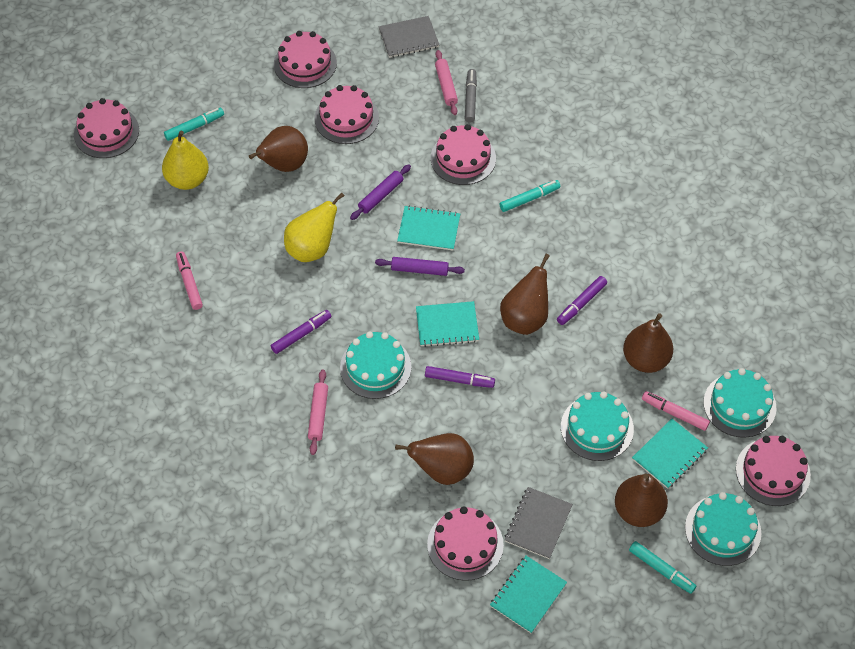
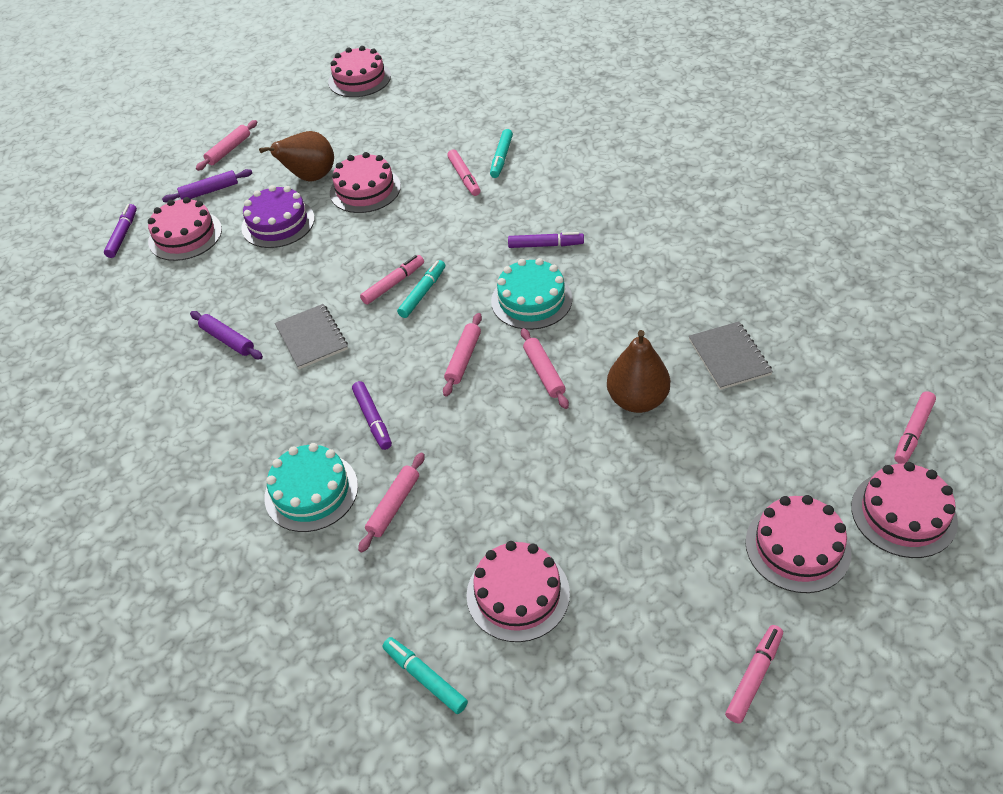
brown pear: 5 -> 2
grey marker: 1 -> 0
pink marker: 2 -> 4
pink rolling pin: 2 -> 4
purple cake: 0 -> 1
turquoise cake: 4 -> 2
turquoise notebook: 4 -> 0
yellow pear: 2 -> 0

